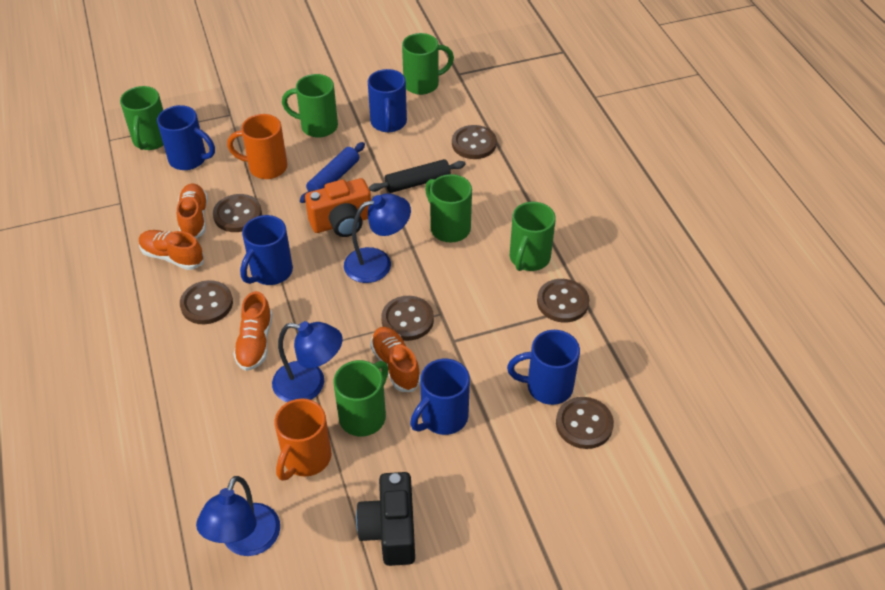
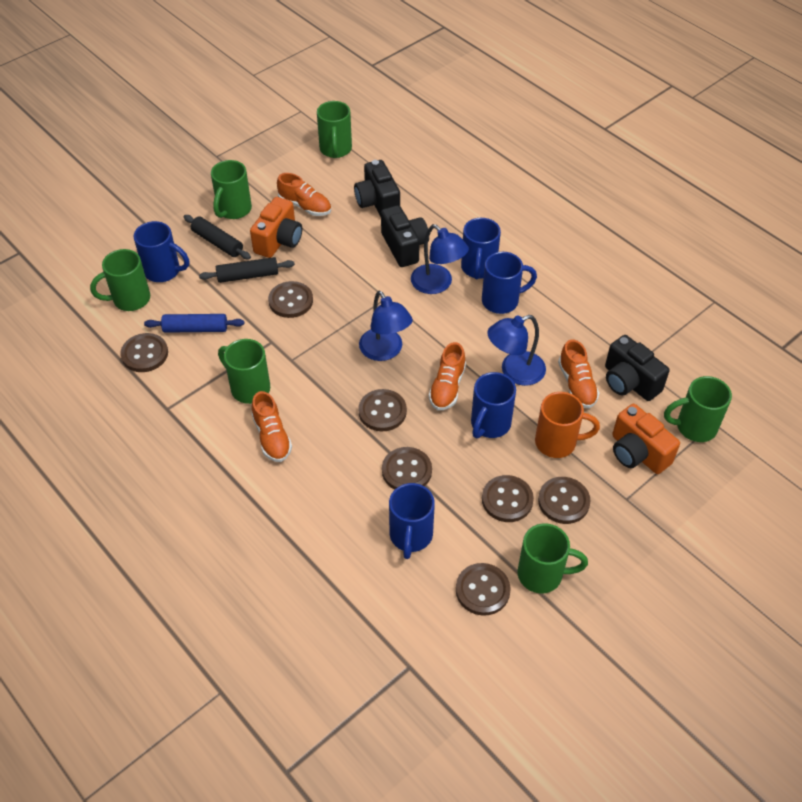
black camera: 1 -> 3
black rolling pin: 1 -> 2
brown button: 6 -> 7
orange camera: 1 -> 2
orange mug: 2 -> 1

